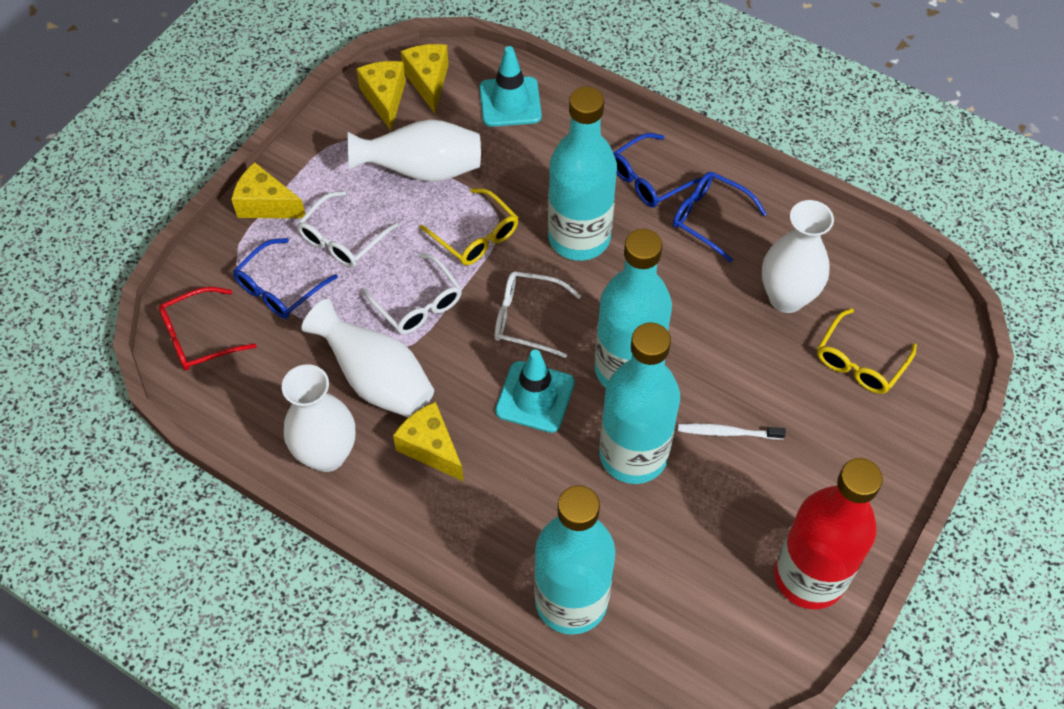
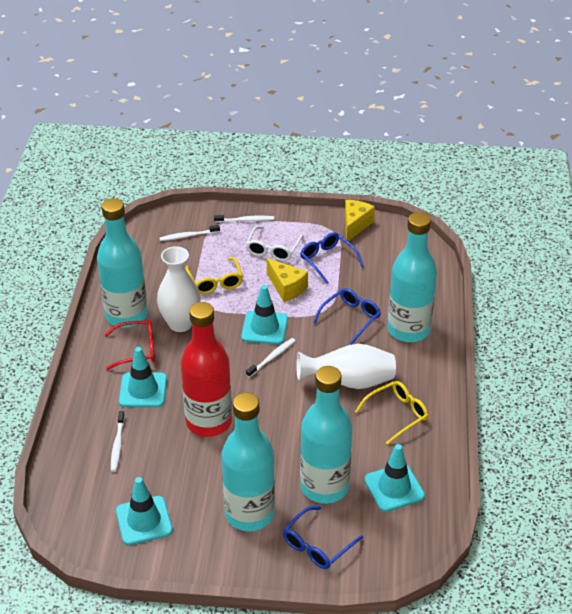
turquoise traffic cone: 2 -> 4
white glasses: 3 -> 1
white toothbrush: 1 -> 4
white vase: 4 -> 2
yellow cheese: 4 -> 2

